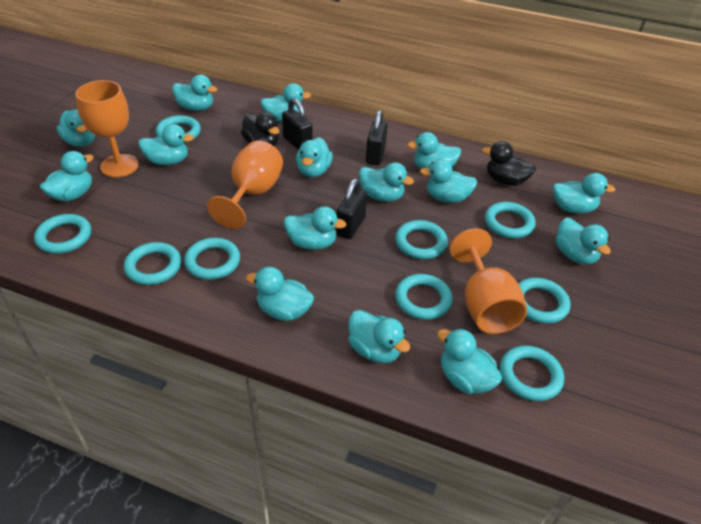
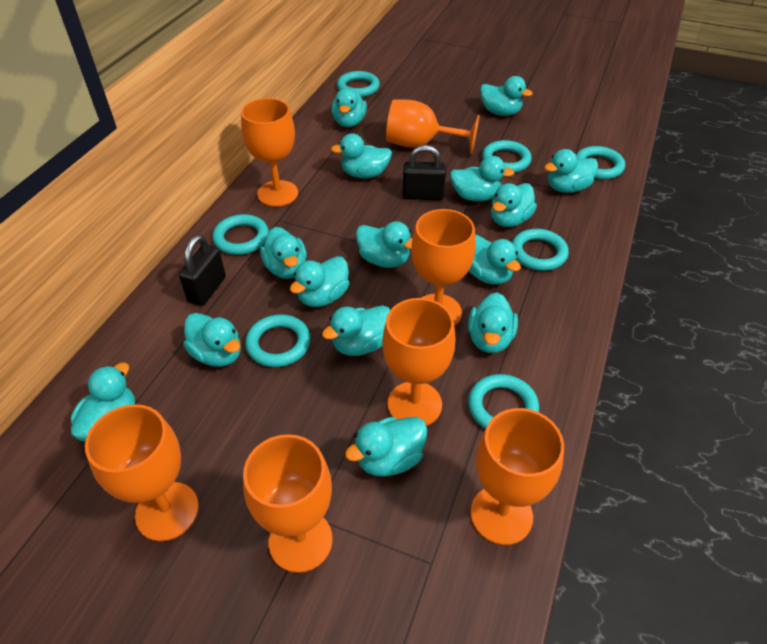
black duck: 2 -> 0
black padlock: 3 -> 2
orange goblet: 3 -> 7
turquoise ring: 9 -> 7

